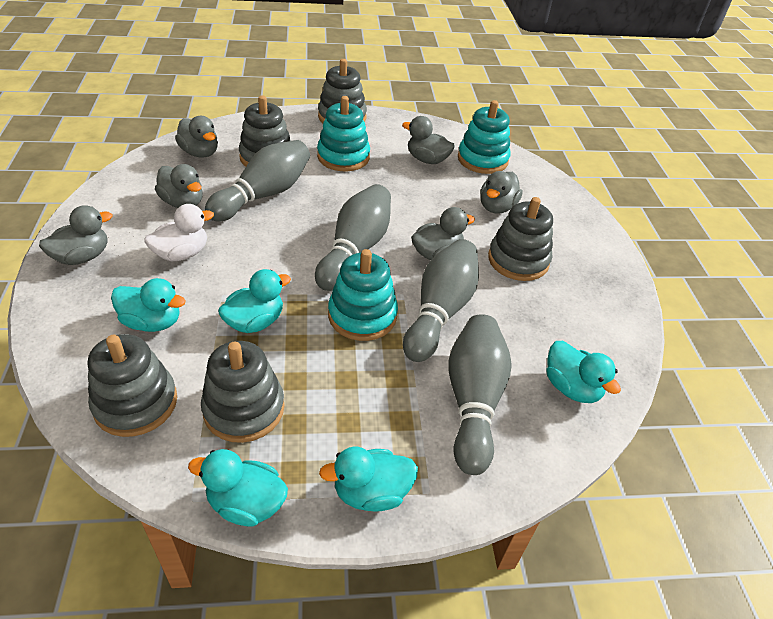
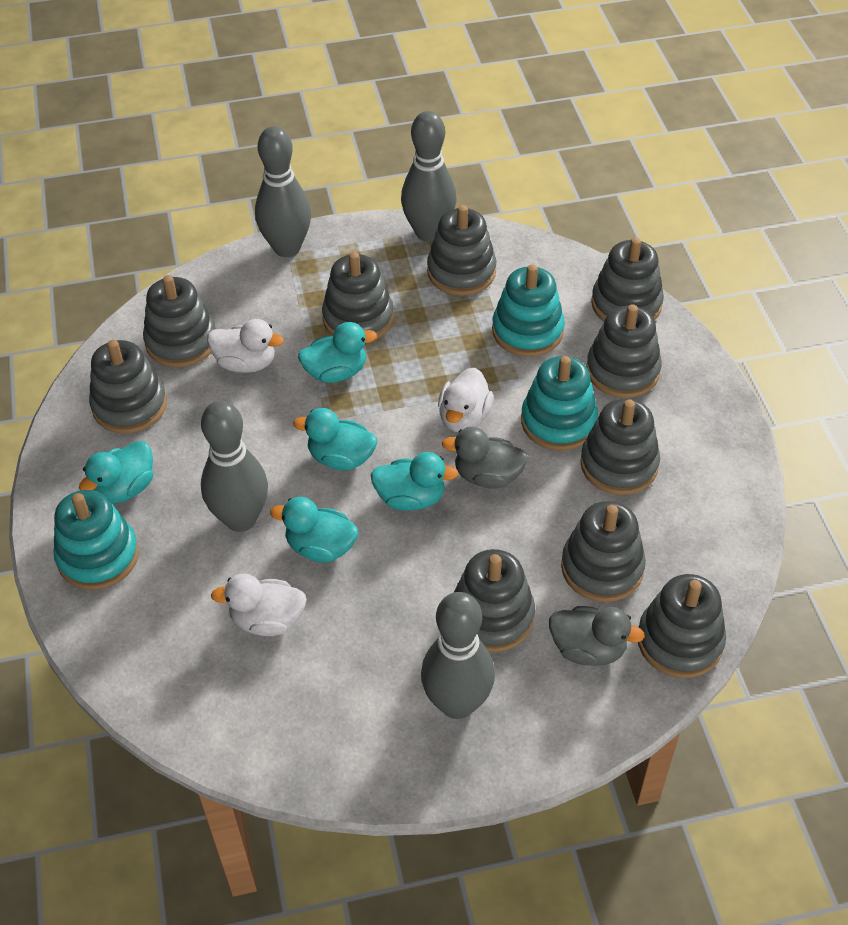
grey duck: 6 -> 2
grey stacking toy: 5 -> 10
white duck: 1 -> 3

